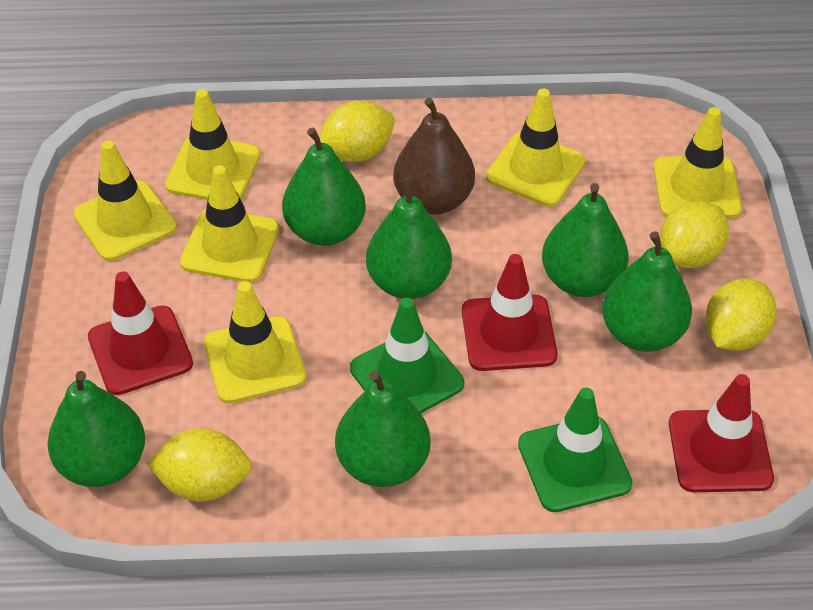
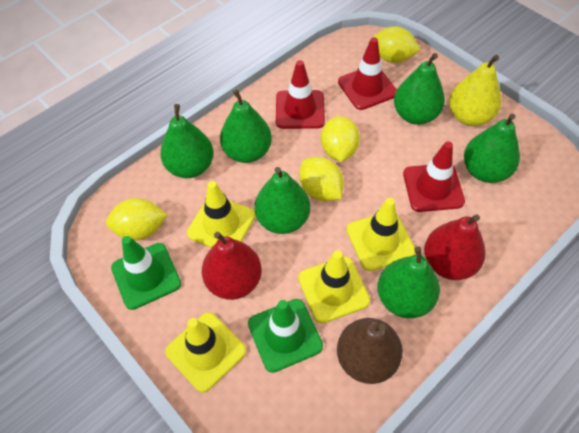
red pear: 0 -> 2
yellow pear: 0 -> 1
yellow traffic cone: 6 -> 4

